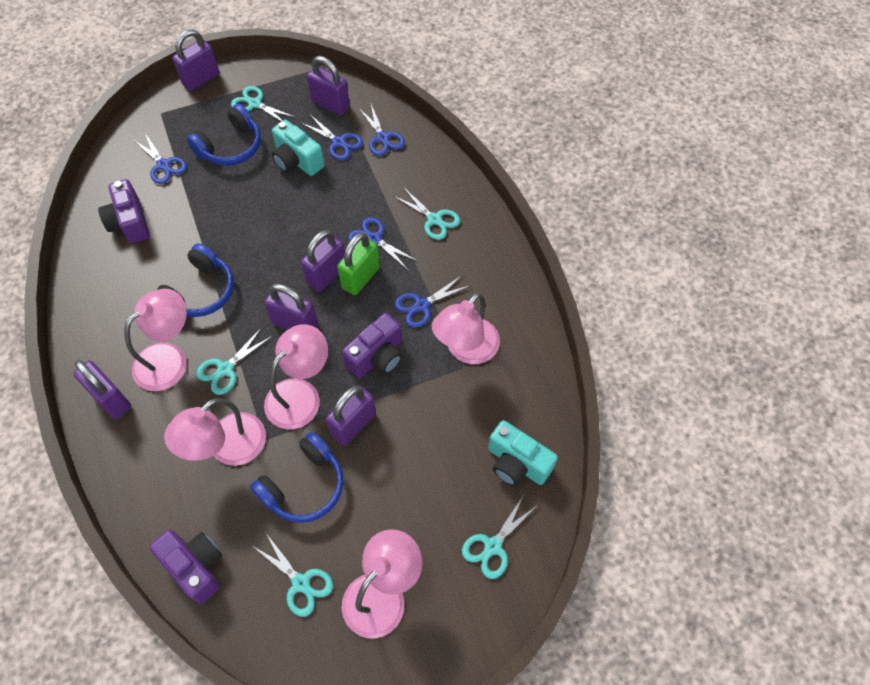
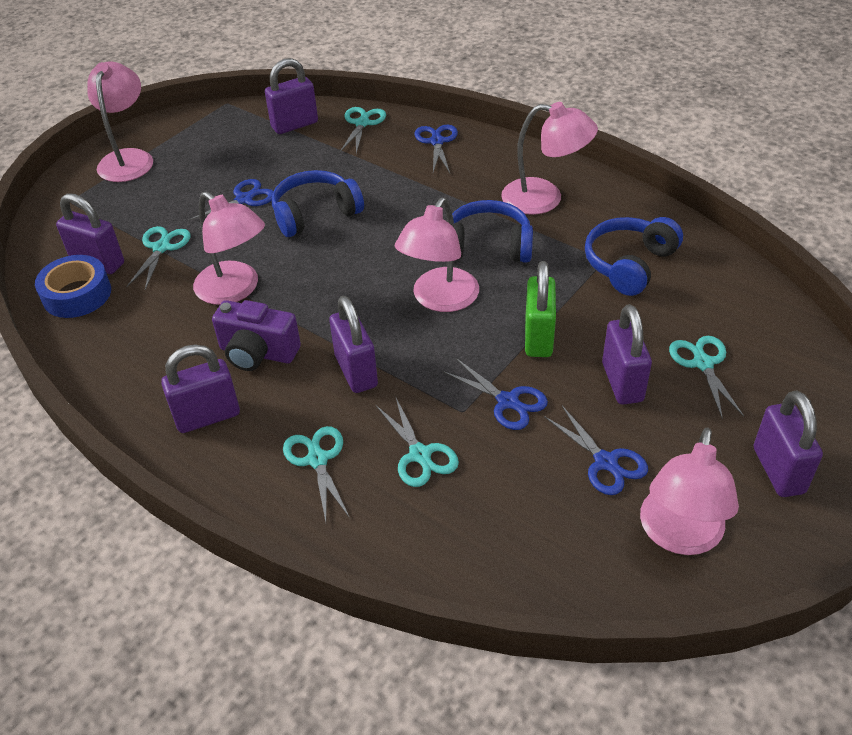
blue scissors: 5 -> 4
blue tape: 0 -> 1
purple camera: 3 -> 1
turquoise camera: 2 -> 0

